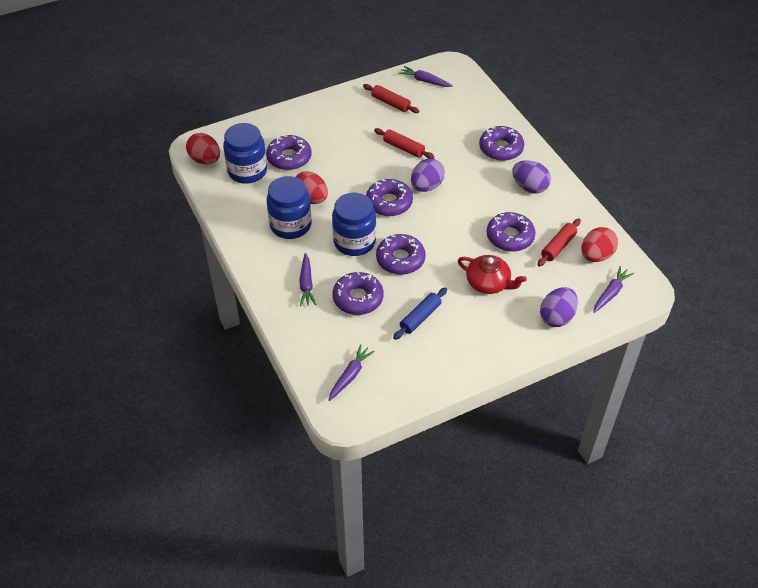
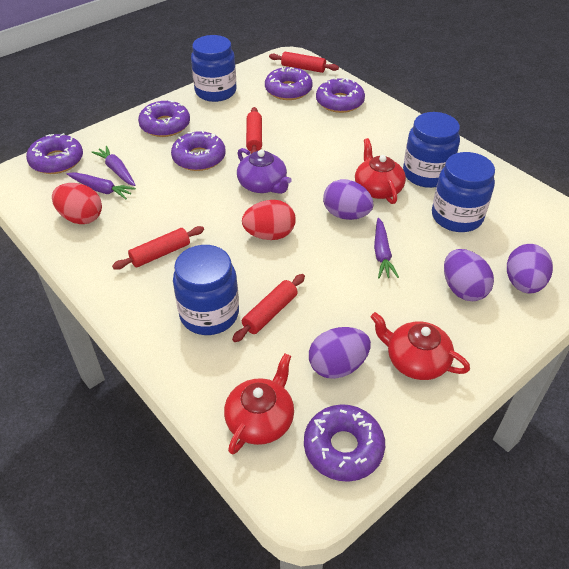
blue jar: 3 -> 4
blue rolling pin: 1 -> 0
purple carrot: 4 -> 3
purple egg: 3 -> 4
purple teapot: 0 -> 1
red egg: 3 -> 2
red rolling pin: 3 -> 4
red teapot: 1 -> 3

